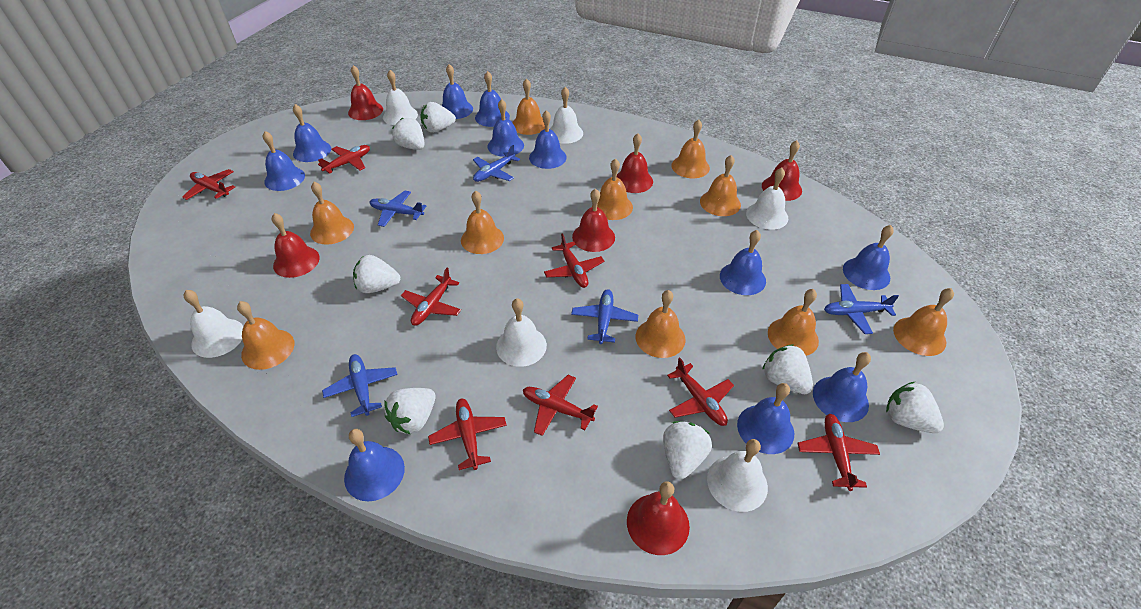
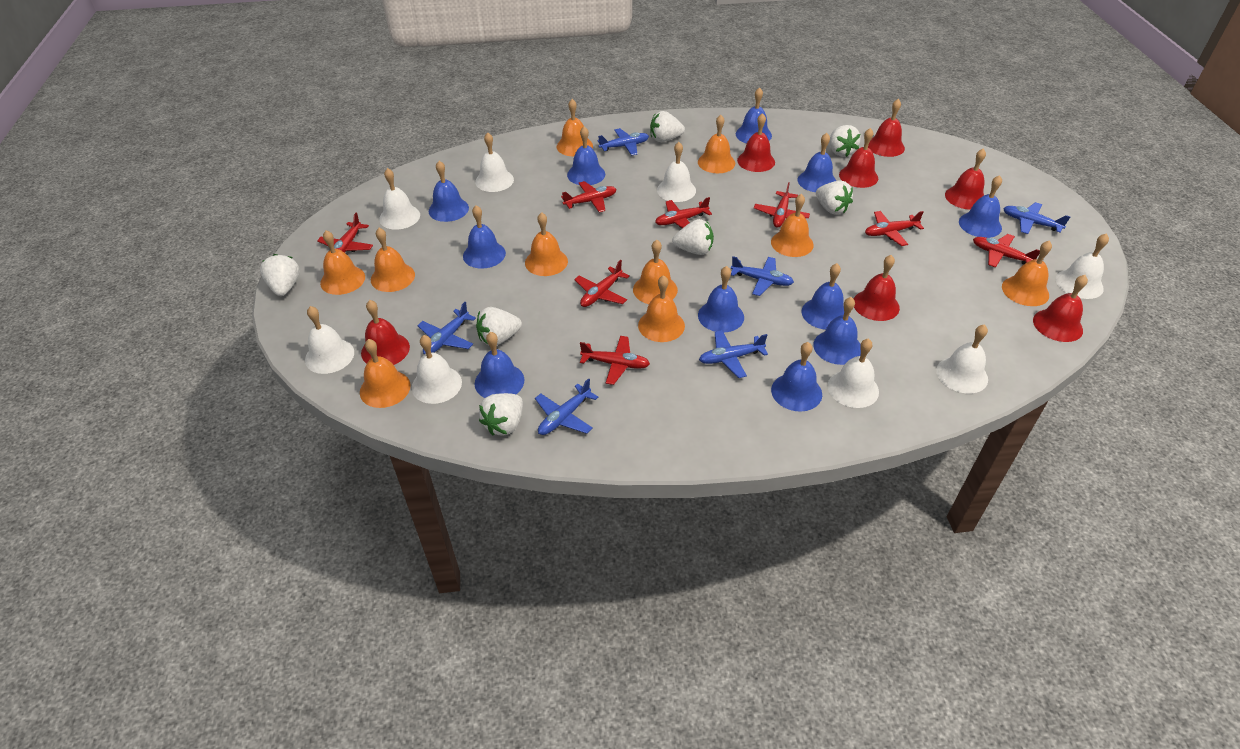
blue plane: 5 -> 6
red bell: 6 -> 7
white bell: 6 -> 8

